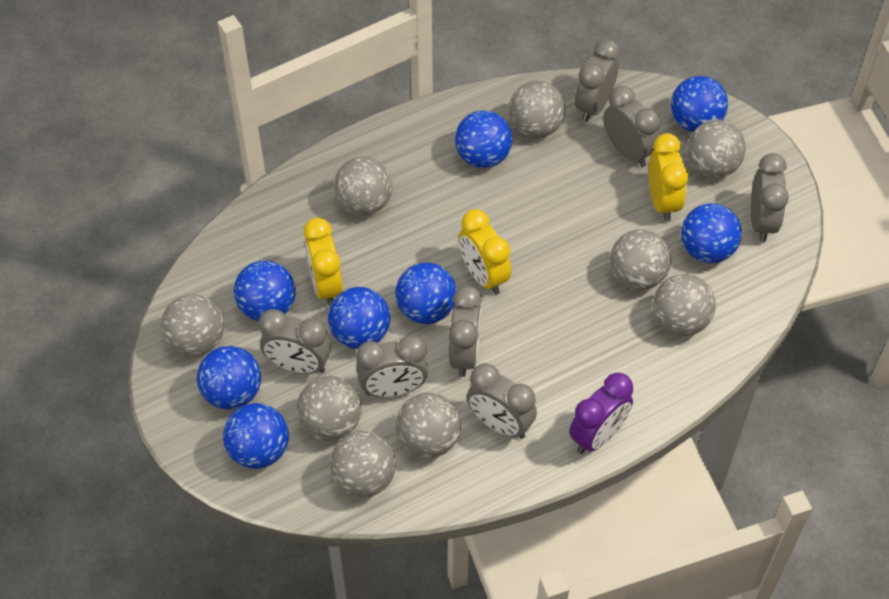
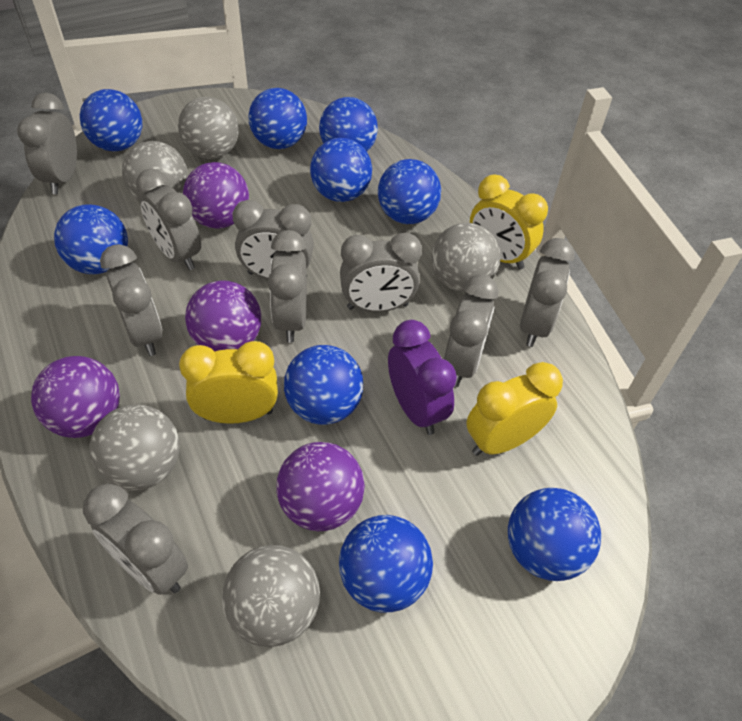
blue ball: 8 -> 9
grey ball: 9 -> 5
grey clock: 7 -> 9
purple ball: 0 -> 4

